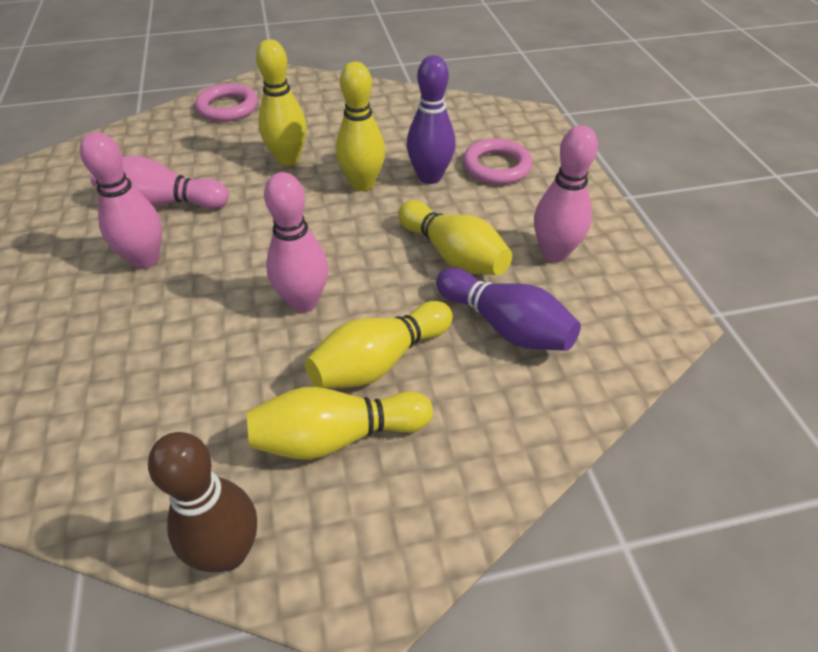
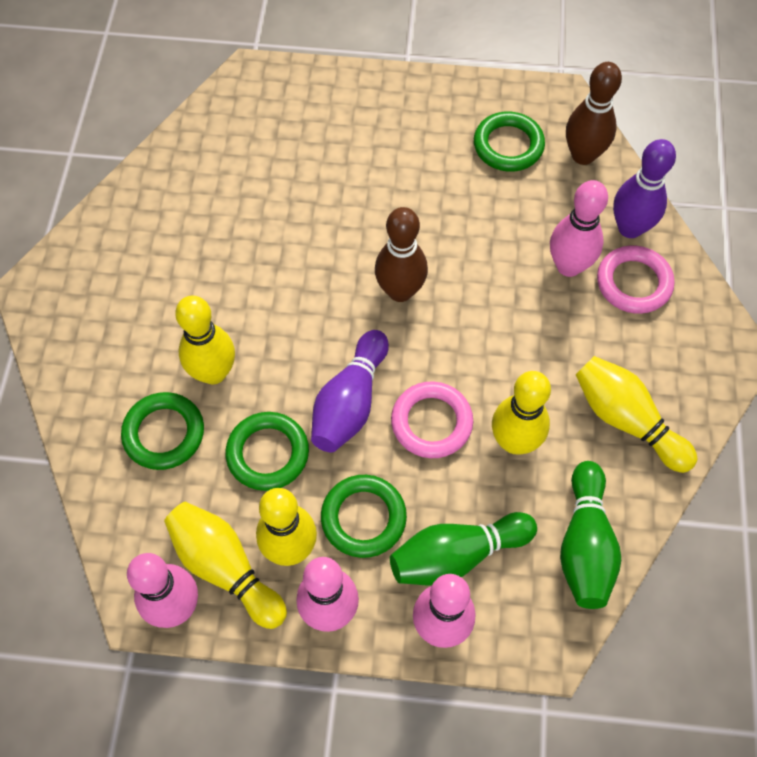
brown bowling pin: 1 -> 2
green bowling pin: 0 -> 2
green ring: 0 -> 4

